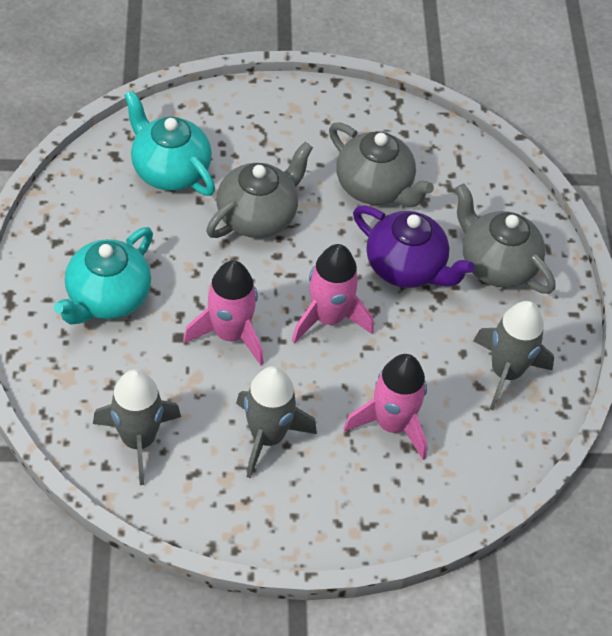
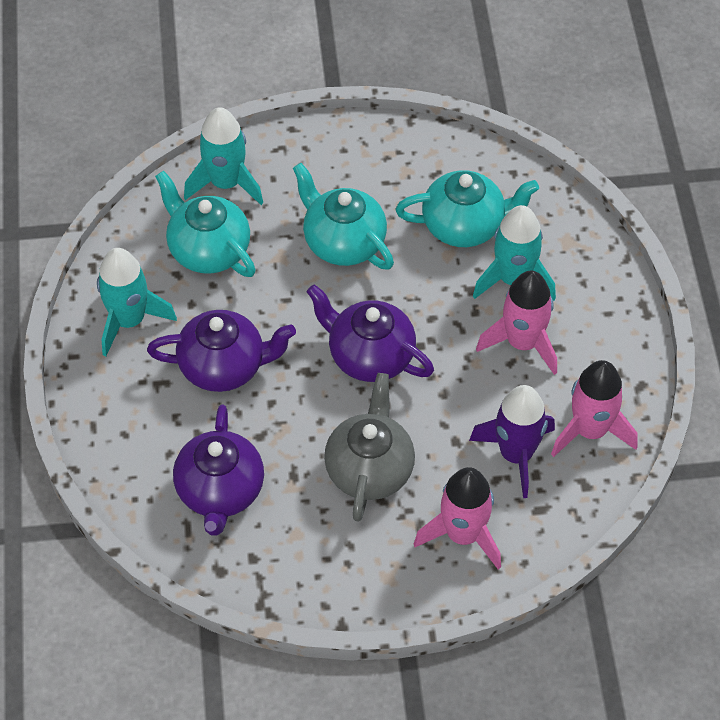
grey rocket: 3 -> 0
grey teapot: 3 -> 1
purple rocket: 0 -> 1
purple teapot: 1 -> 3
turquoise rocket: 0 -> 3
turquoise teapot: 2 -> 3

